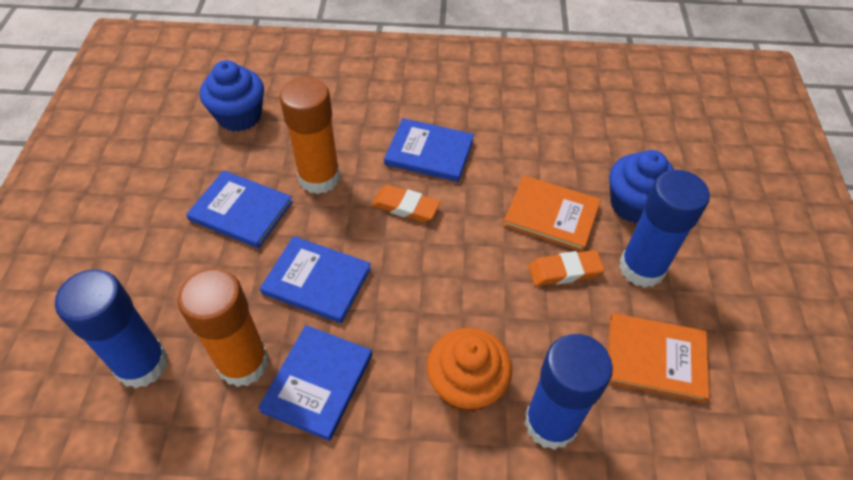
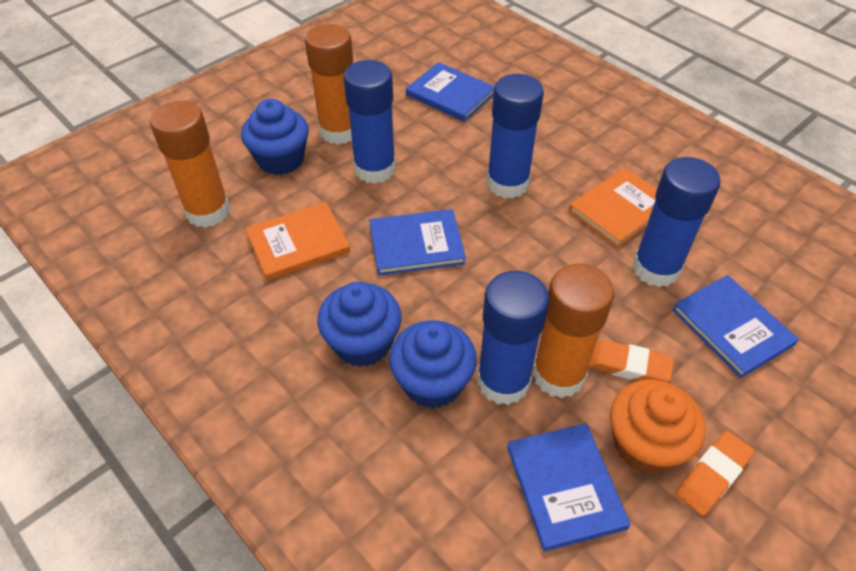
blue cupcake: 2 -> 3
blue glue stick: 3 -> 4
orange glue stick: 2 -> 3

